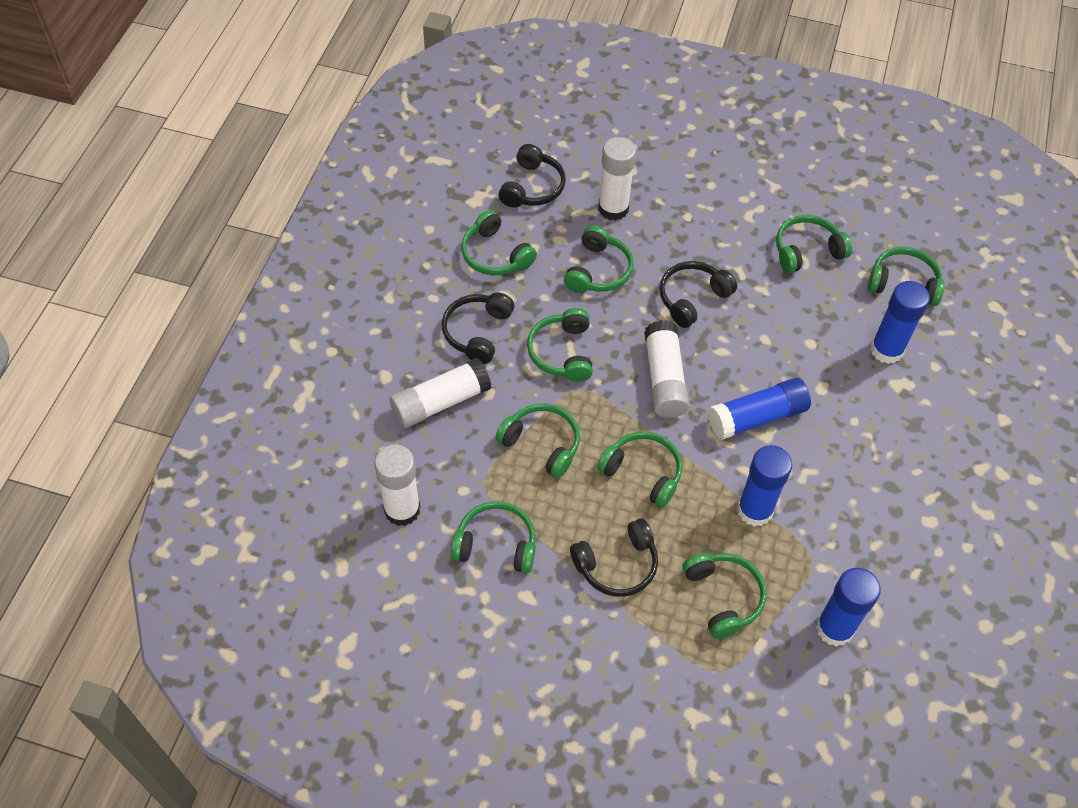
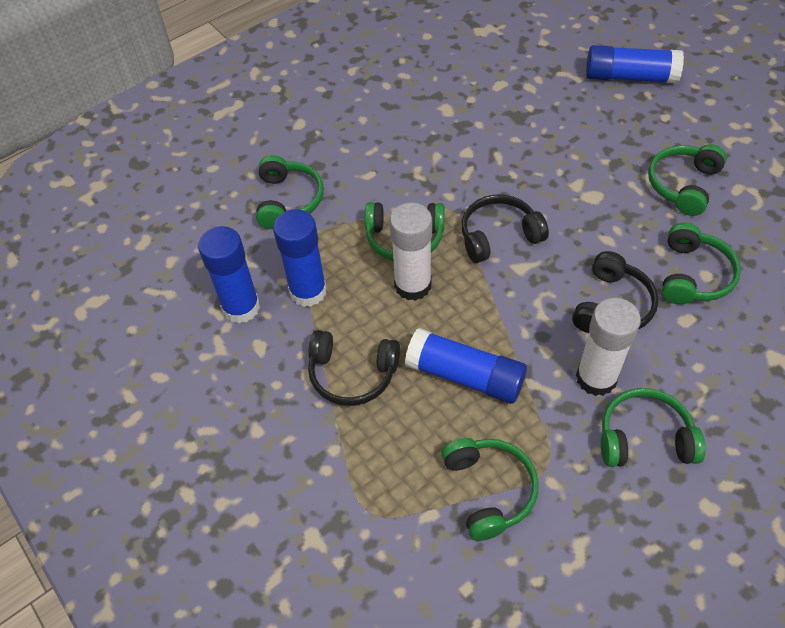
black headphones: 4 -> 3
green headphones: 9 -> 6
white glue stick: 4 -> 2

